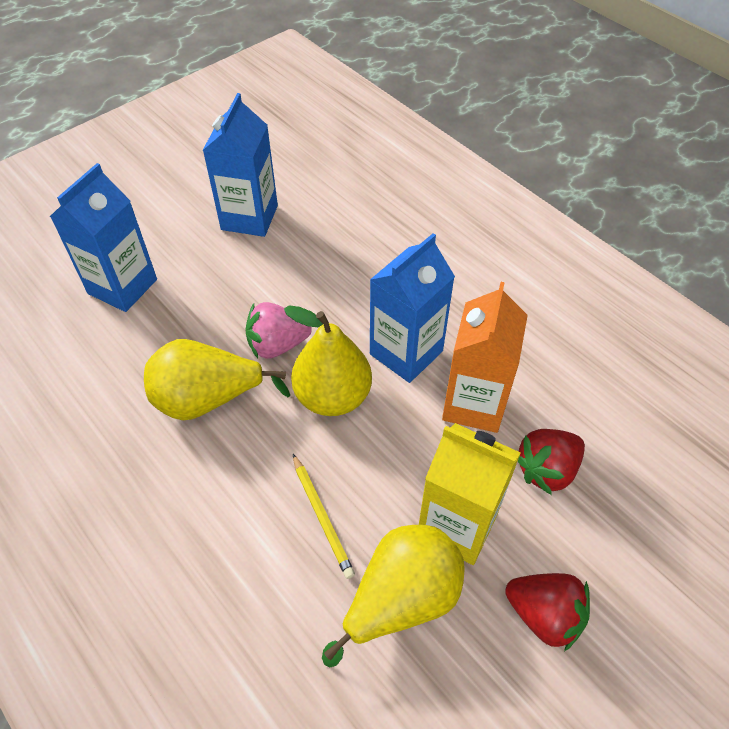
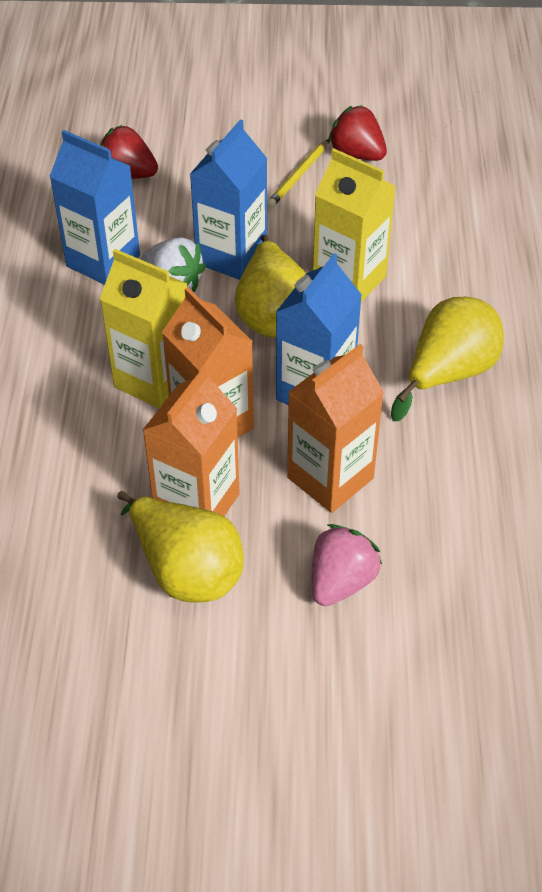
orange carton: 1 -> 3
white strawberry: 0 -> 1
yellow carton: 1 -> 2

